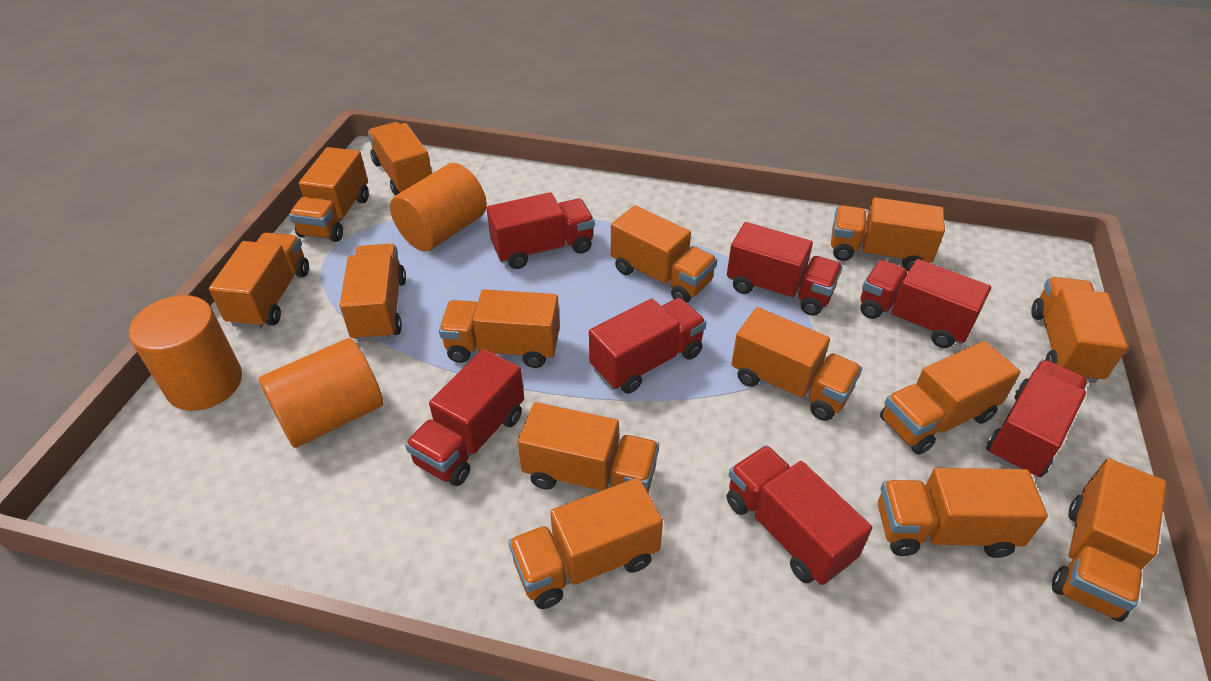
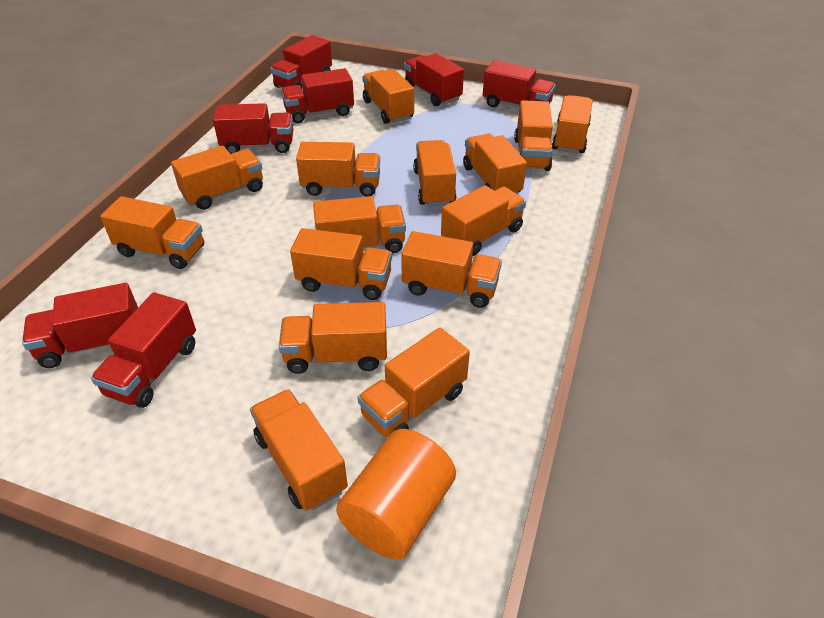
orange cylinder: 3 -> 1
orange truck: 14 -> 15

